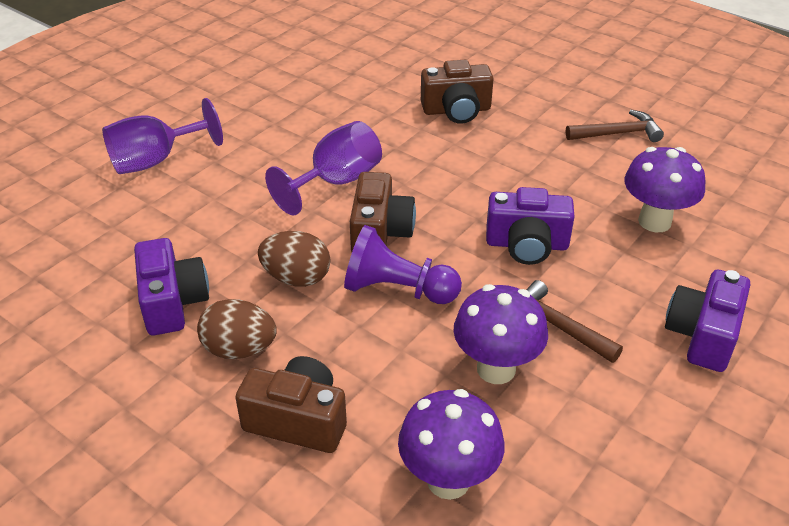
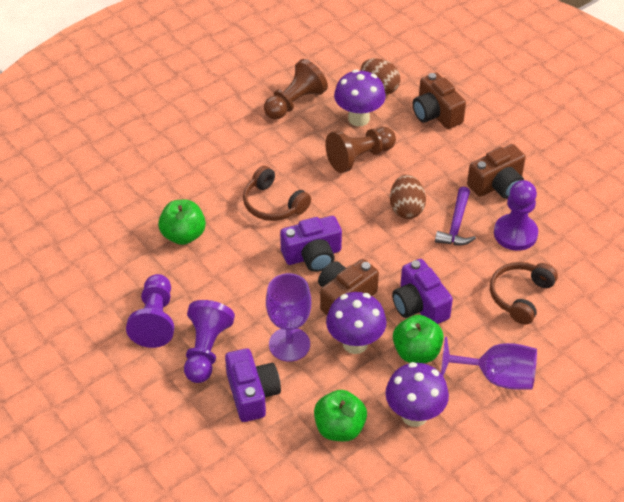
brown hammer: 2 -> 0
brown headphones: 0 -> 2
brown pawn: 0 -> 2
green apple: 0 -> 3
purple hammer: 0 -> 1
purple pawn: 1 -> 3

